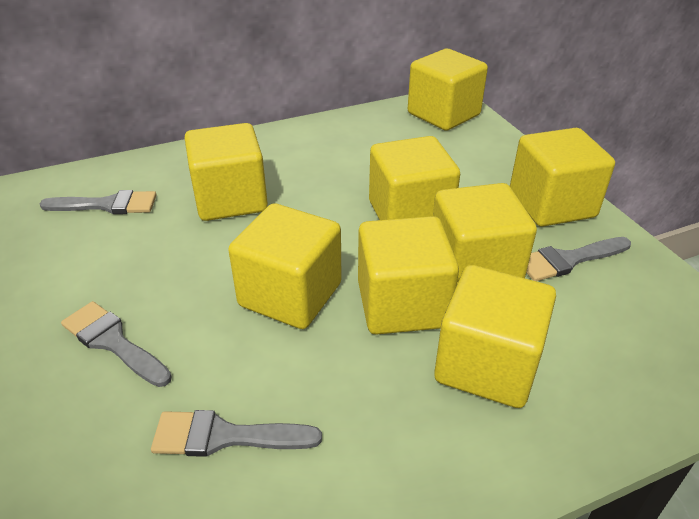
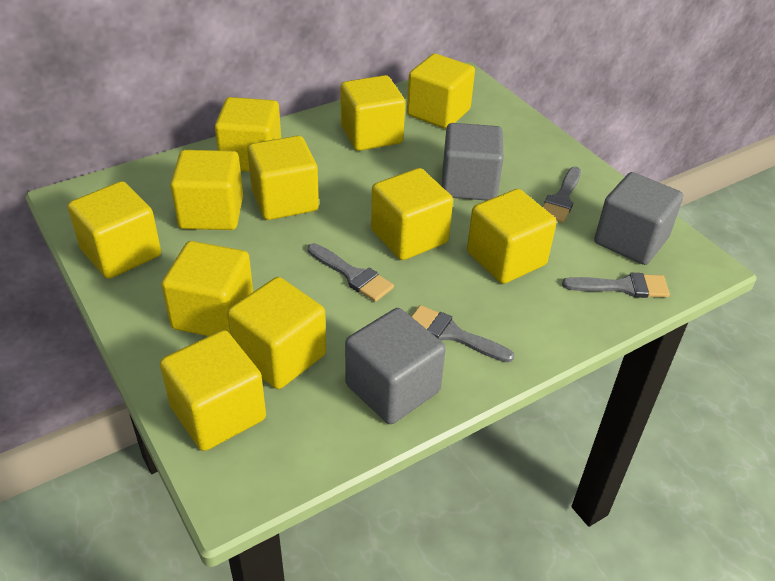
grey cube: 0 -> 3
yellow cube: 8 -> 11

